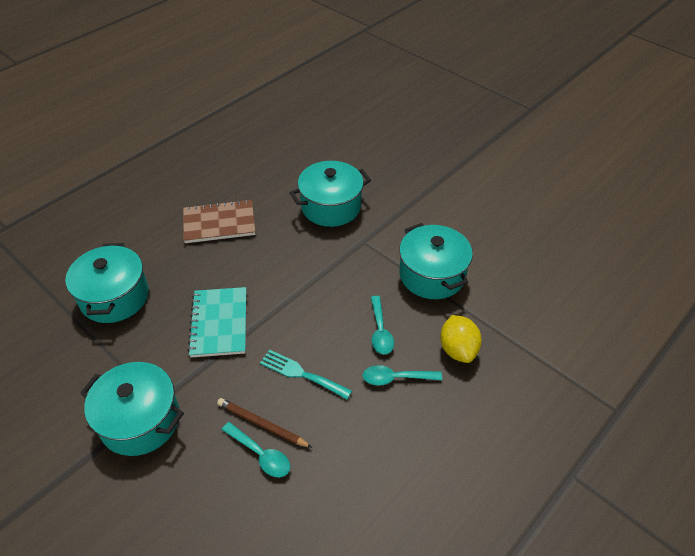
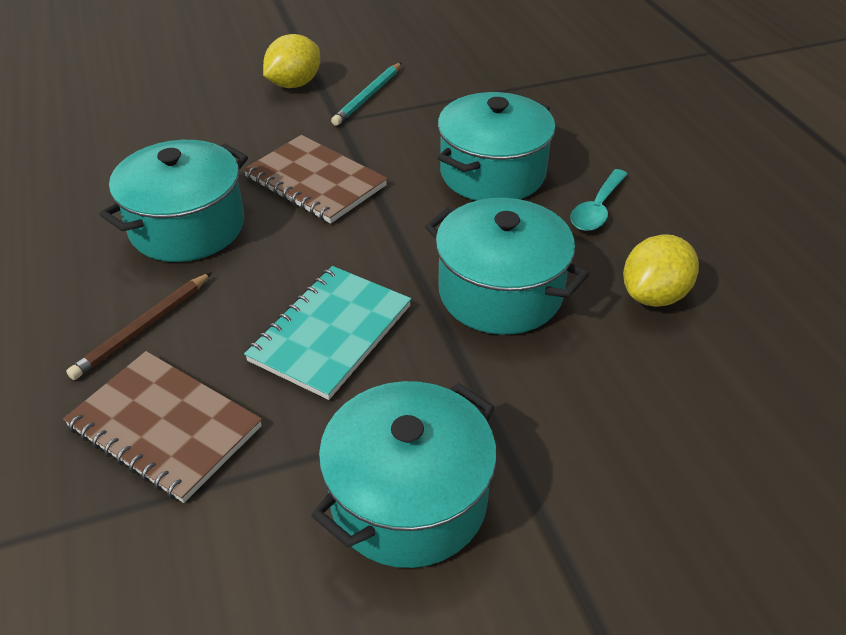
brown notebook: 1 -> 2
turquoise fork: 1 -> 0
turquoise pencil: 0 -> 1
turquoise spoon: 3 -> 1
yellow lemon: 1 -> 2

